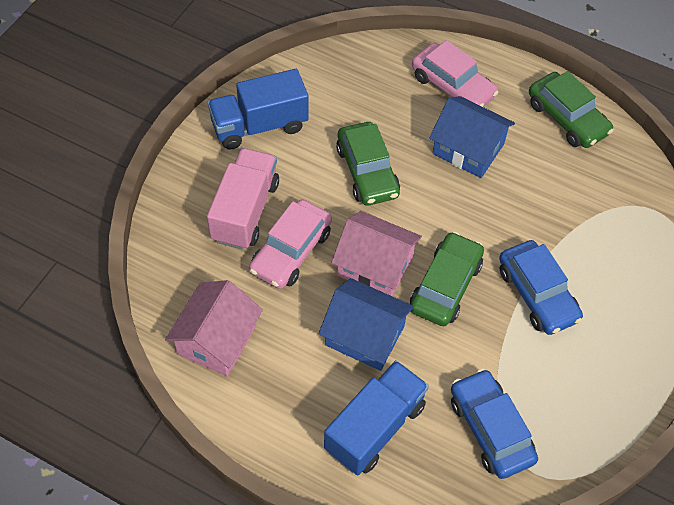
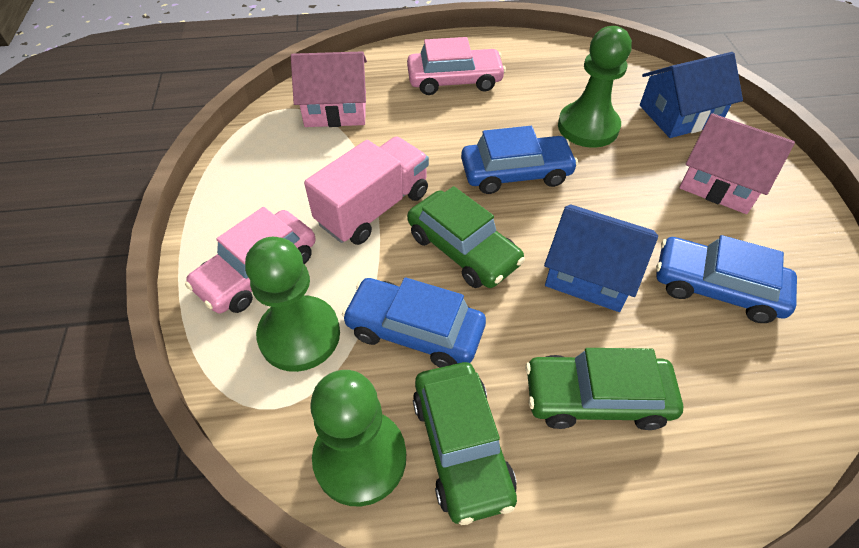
blue car: 2 -> 3
blue truck: 2 -> 0
green pawn: 0 -> 3

